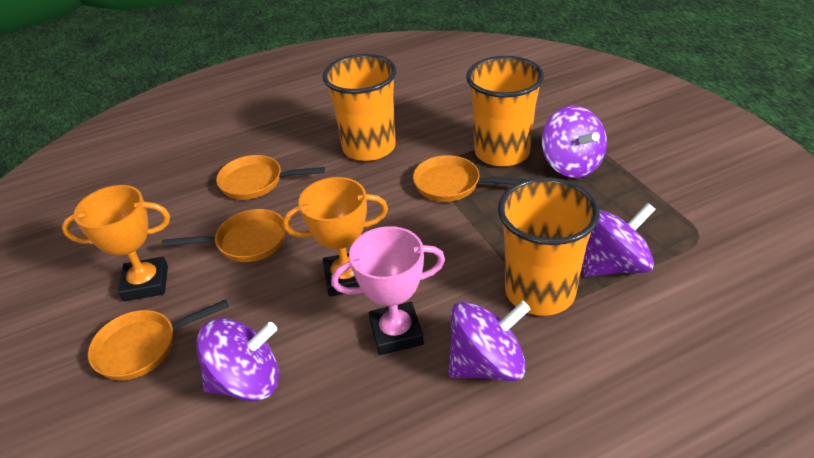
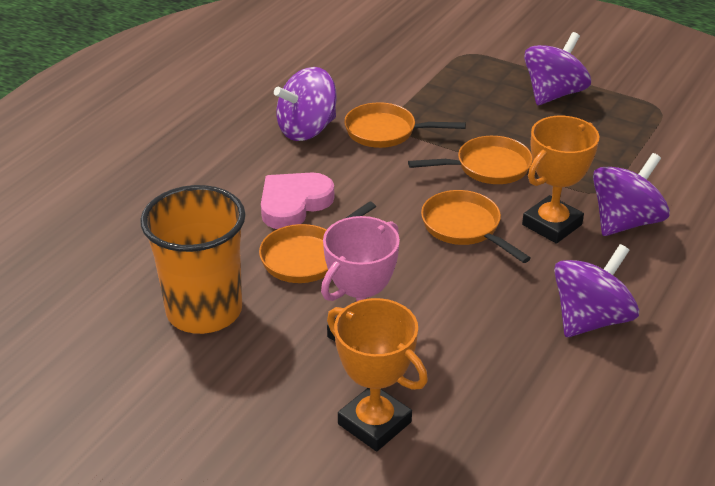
orange cup: 3 -> 1
pink heart: 0 -> 1

